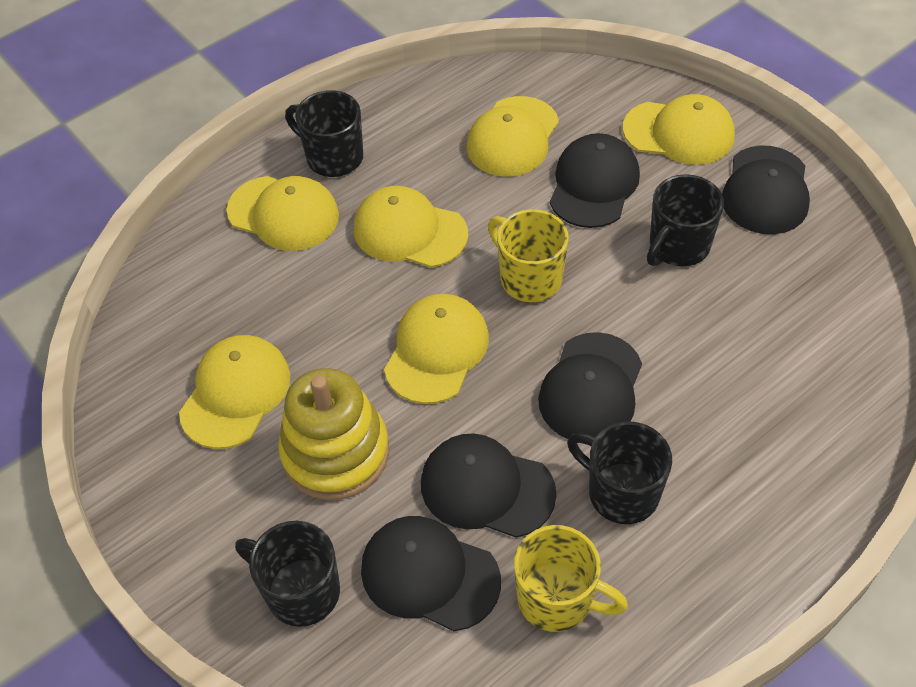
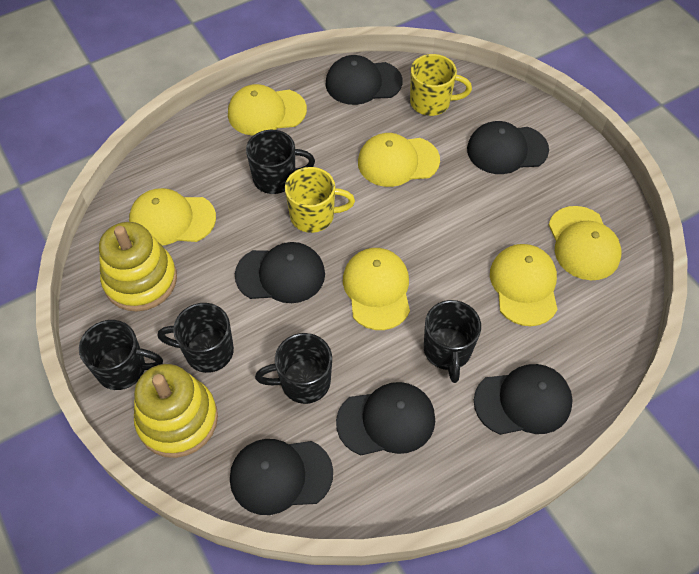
black cap: 5 -> 6
black mug: 4 -> 5
yellow stacking toy: 1 -> 2

